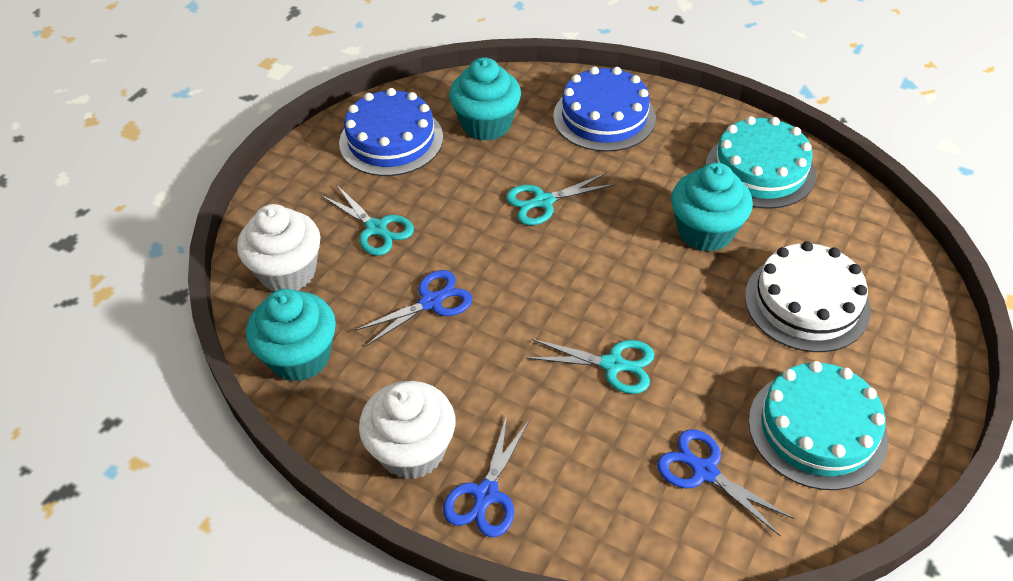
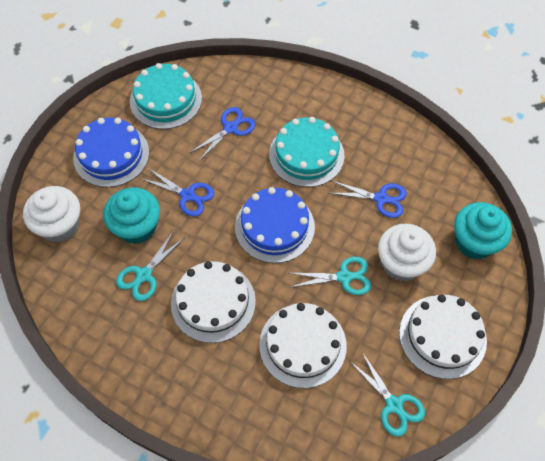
turquoise cupcake: 3 -> 2
white cake: 1 -> 3

